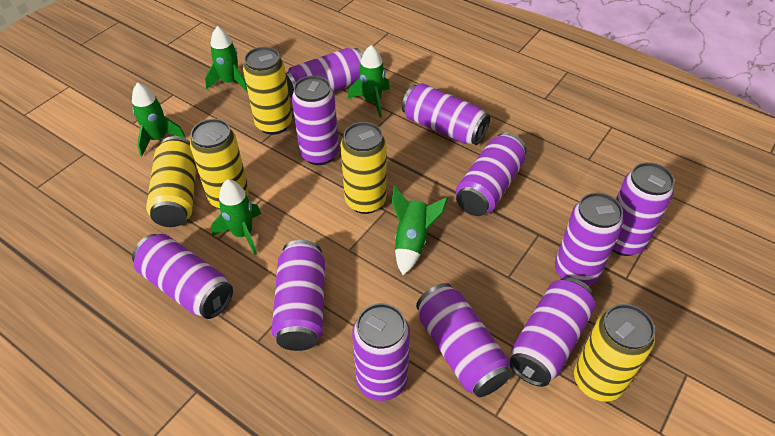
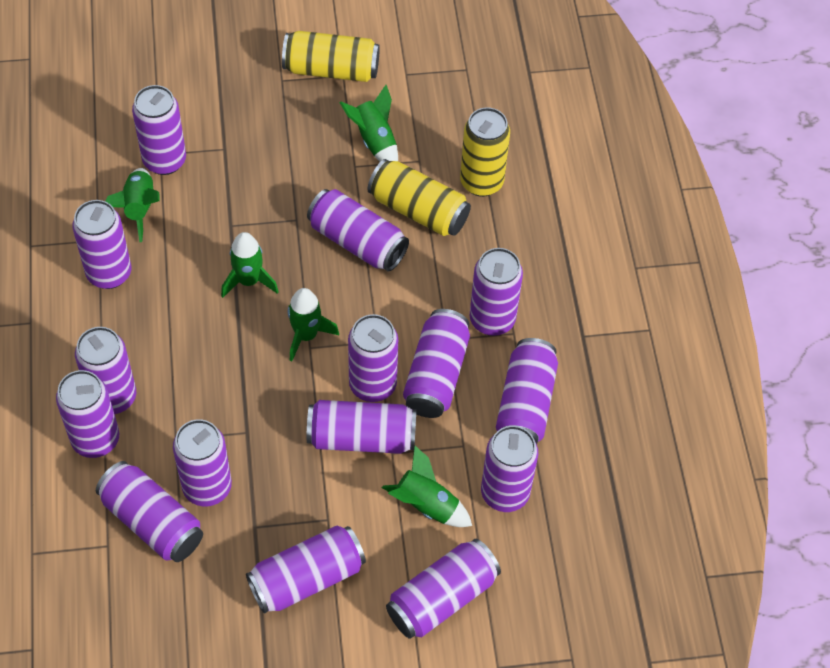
purple can: 11 -> 15
yellow can: 5 -> 3

